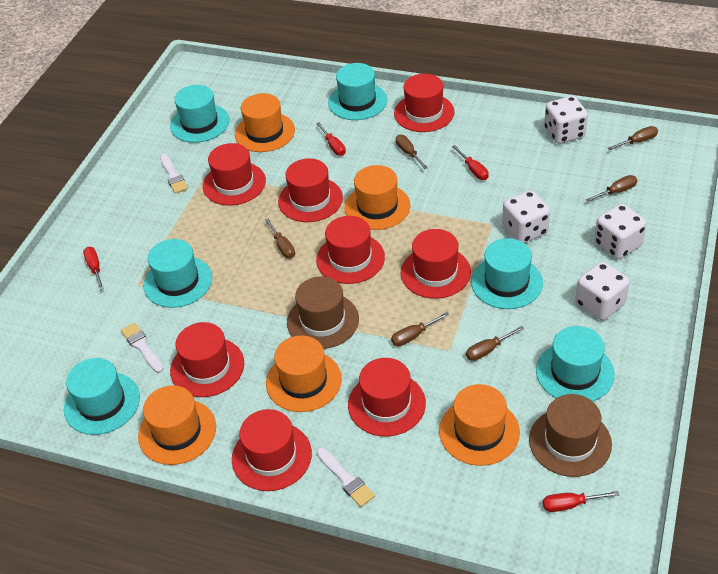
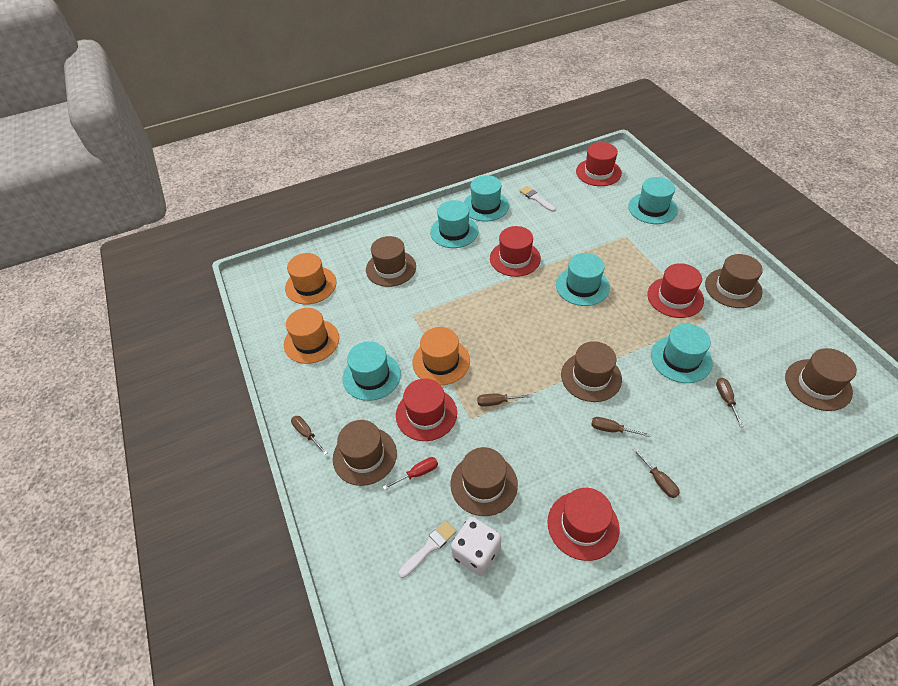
brown hat: 2 -> 6
brown screwdriver: 6 -> 5
orange hat: 5 -> 3
red hat: 8 -> 5
red screwdriver: 4 -> 1
white brush: 3 -> 2
white dice: 4 -> 1

